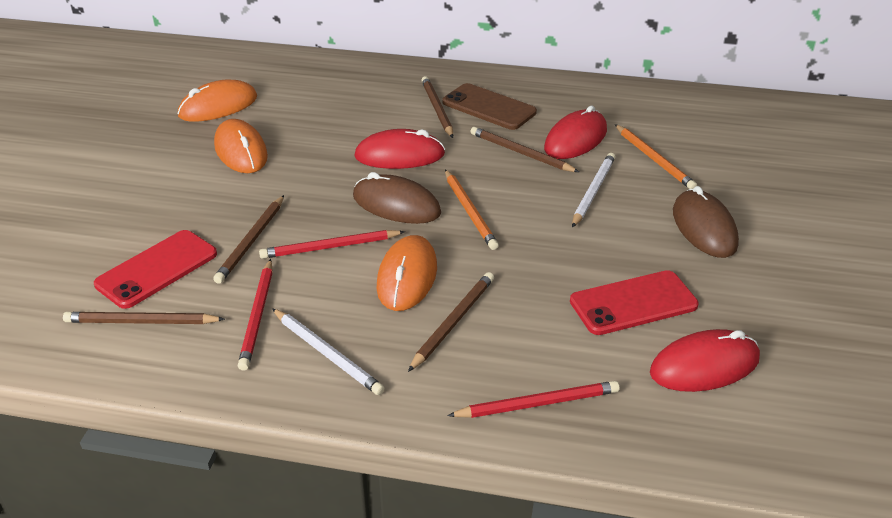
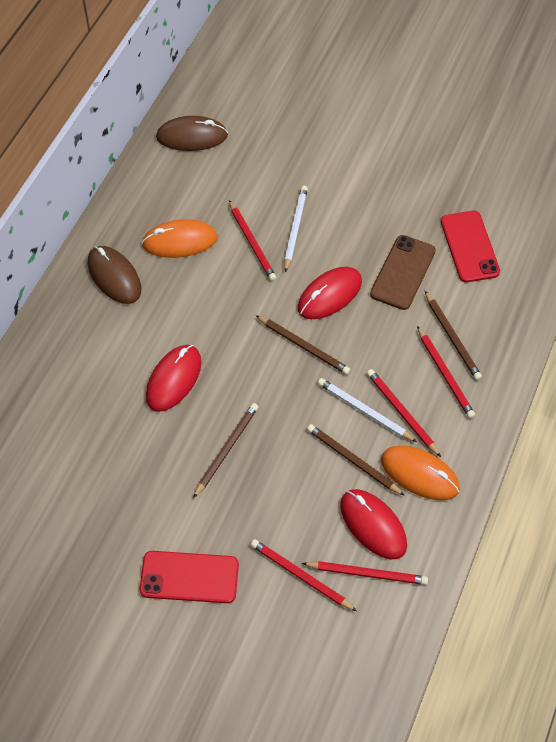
brown pencil: 5 -> 4
orange mouse: 3 -> 2
orange pencil: 2 -> 0
red pencil: 3 -> 5

